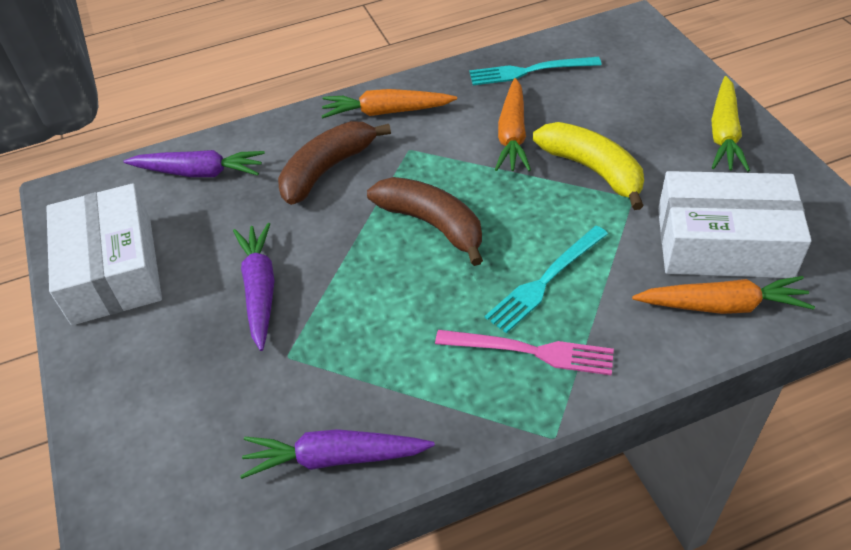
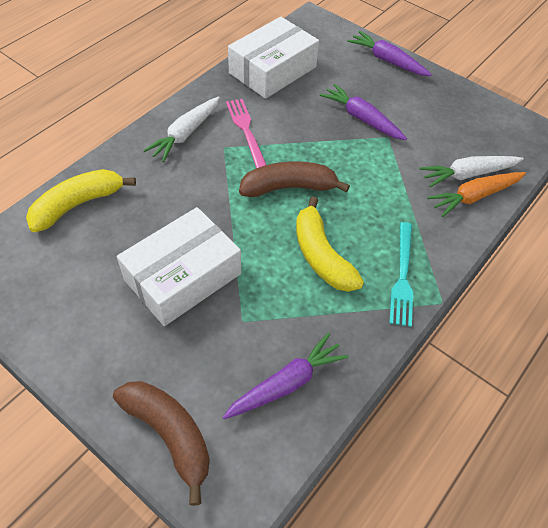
orange carrot: 3 -> 1
turquoise fork: 2 -> 1
white carrot: 0 -> 2
yellow banana: 1 -> 2
yellow carrot: 1 -> 0

